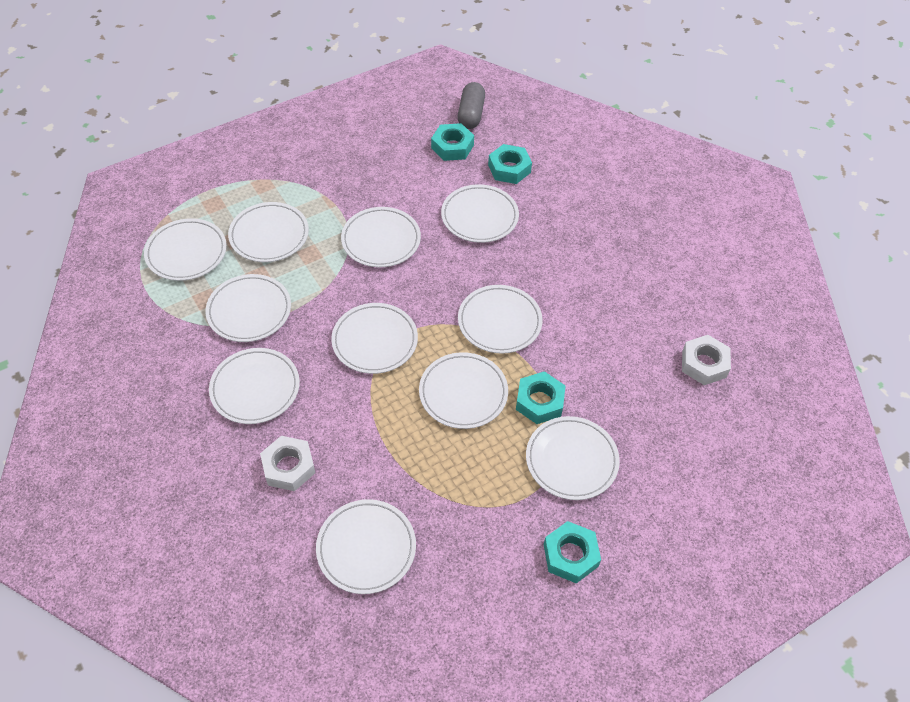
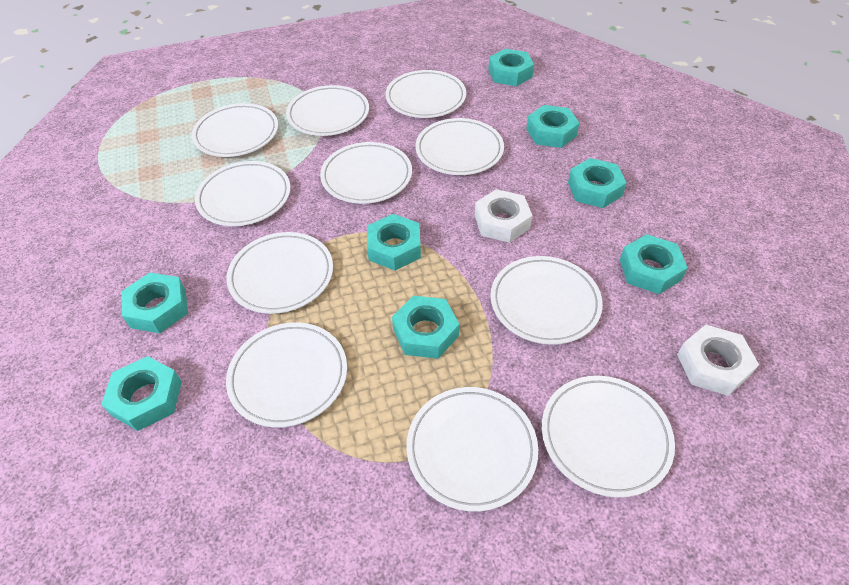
grey capsule: 1 -> 0
turquoise nut: 4 -> 8

